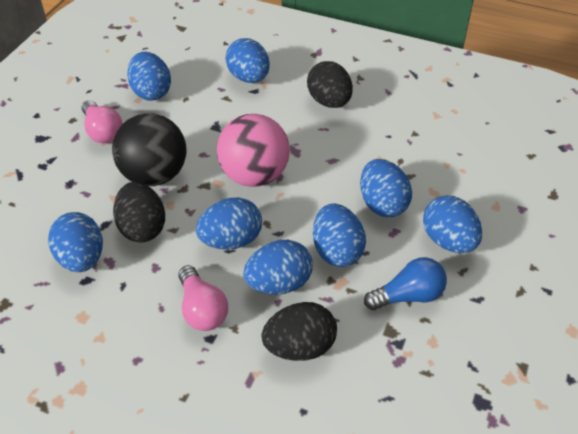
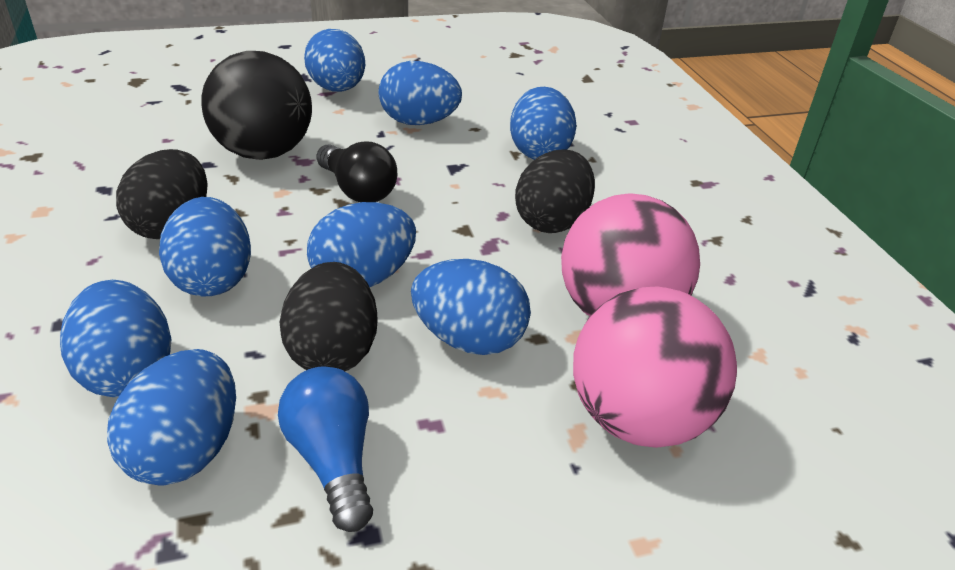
black light bulb: 0 -> 1
pink ball: 1 -> 2
pink light bulb: 2 -> 0

